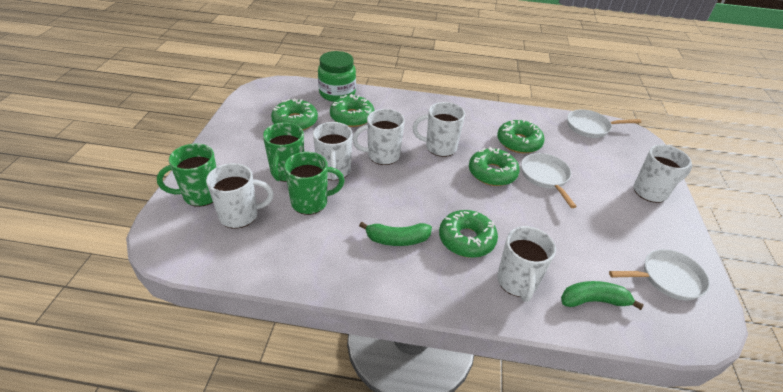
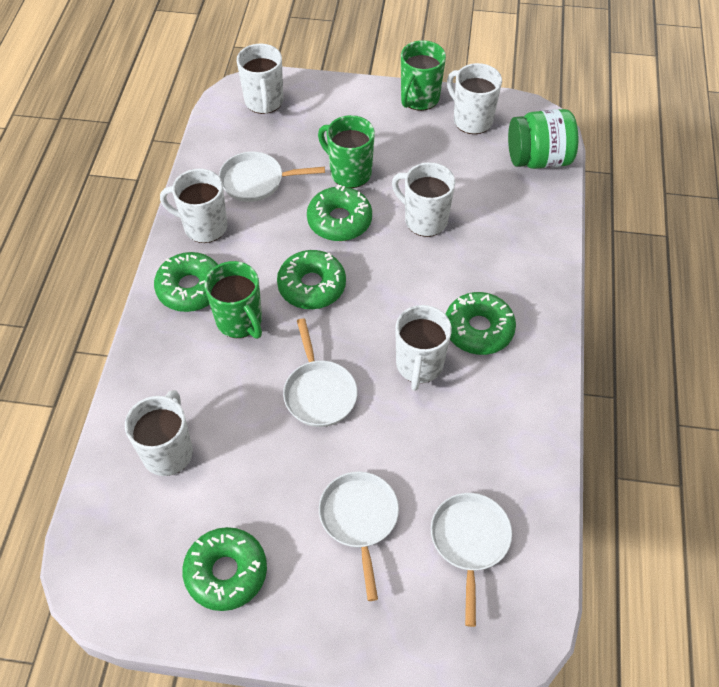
green banana: 2 -> 0
white pan: 3 -> 4

